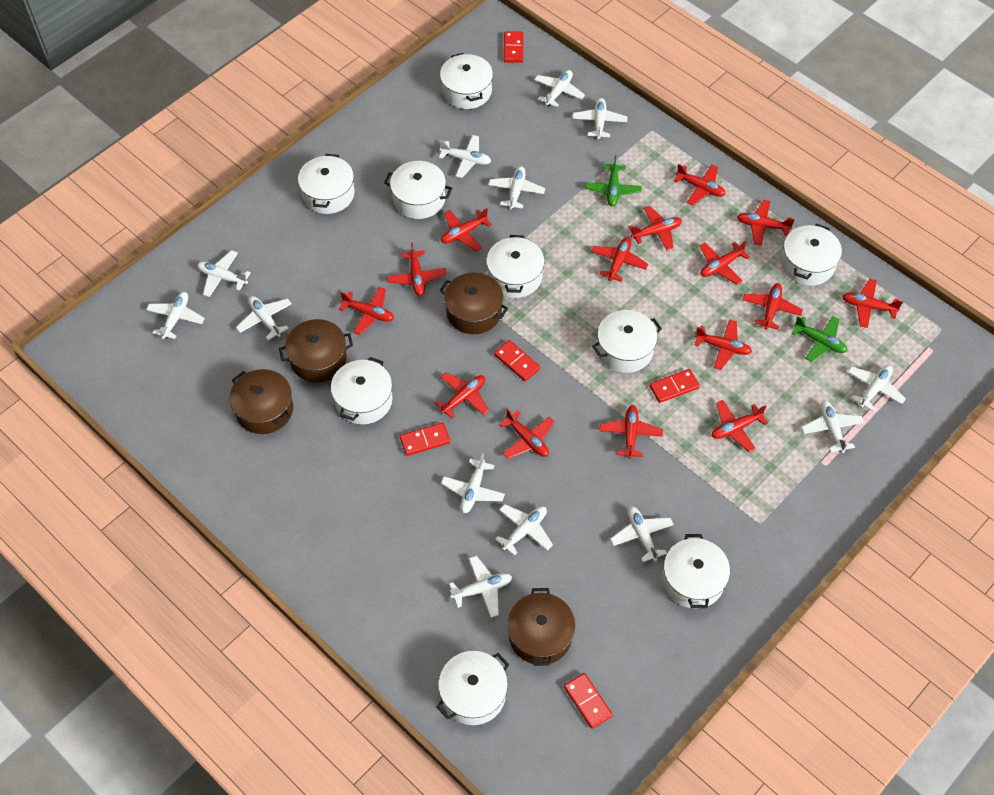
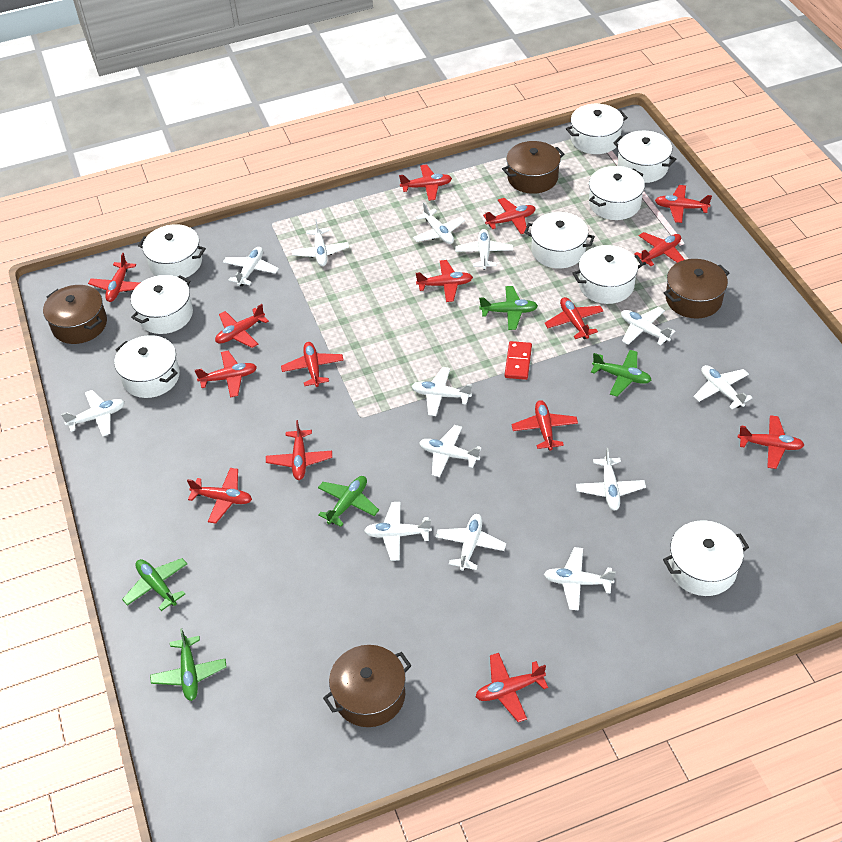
green plane: 2 -> 5
red domino: 5 -> 1

